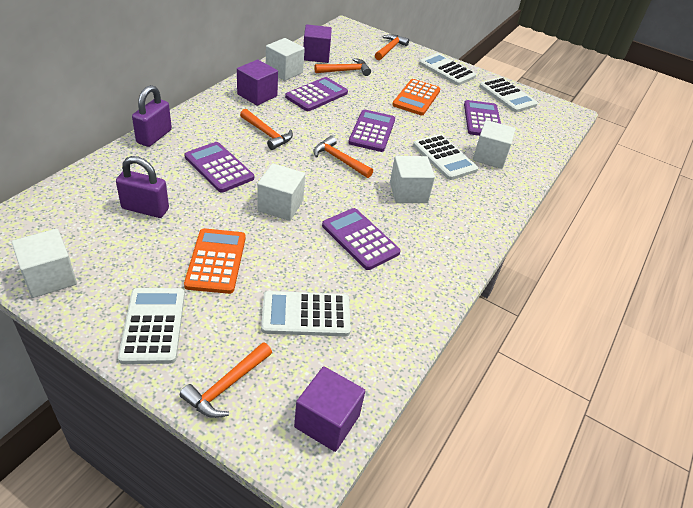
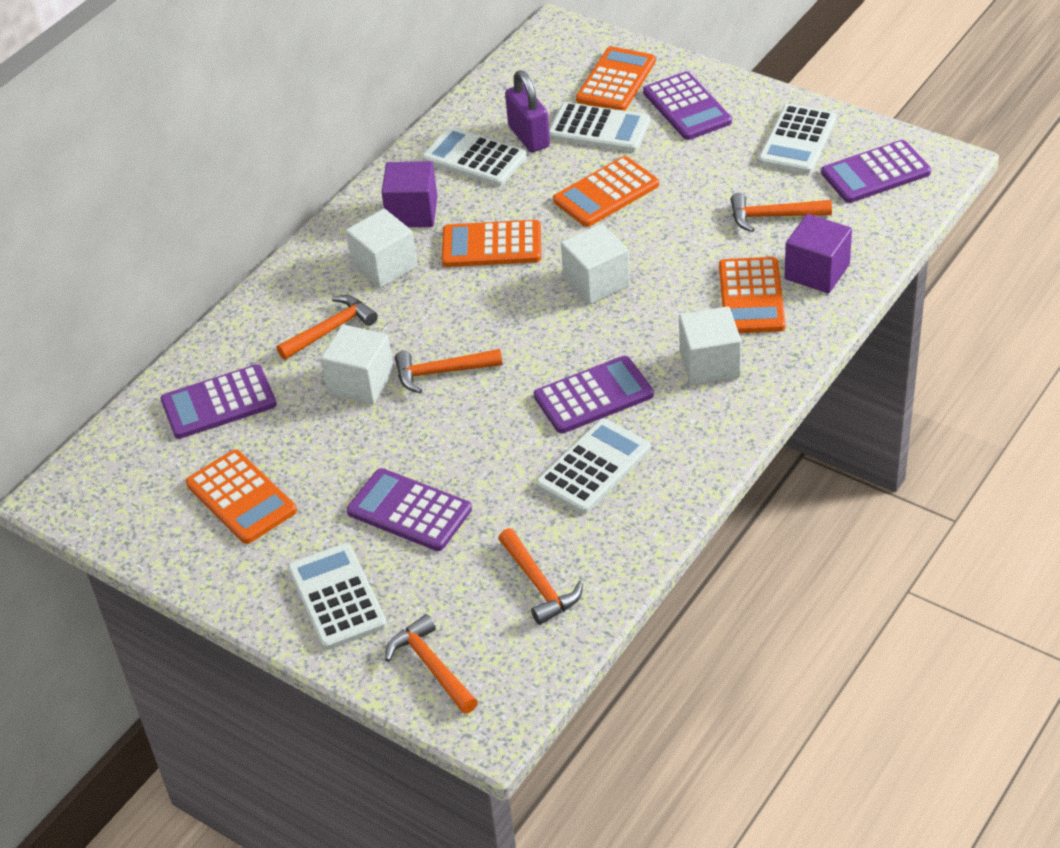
orange calculator: 2 -> 5
purple cube: 3 -> 2
purple padlock: 2 -> 1
white cube: 5 -> 4

